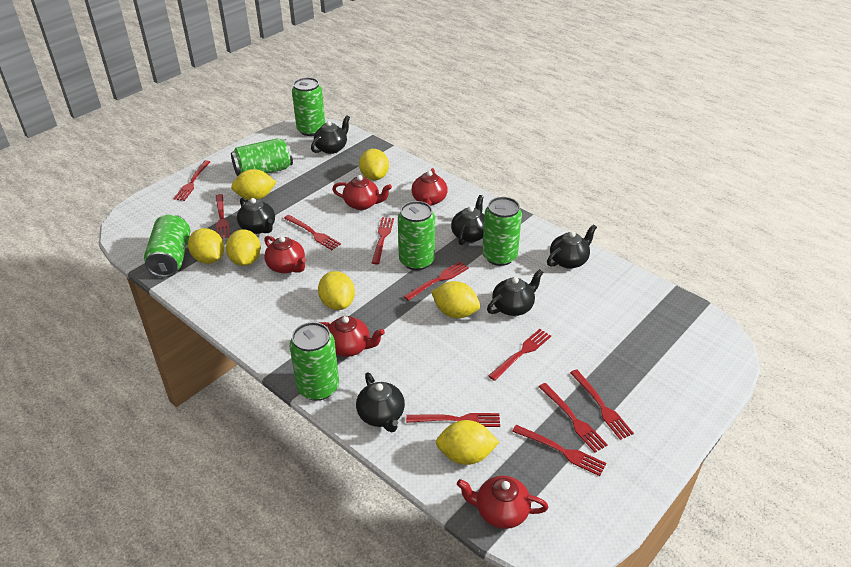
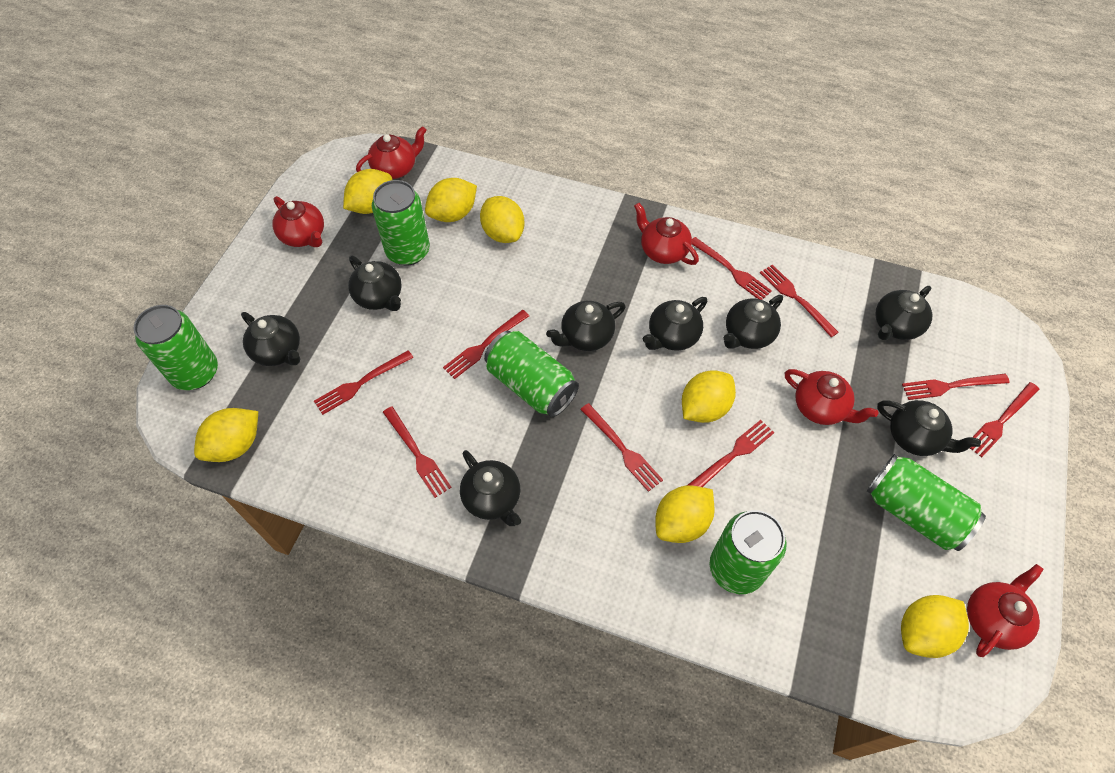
black teapot: 6 -> 8
green can: 6 -> 5
red fork: 10 -> 9

